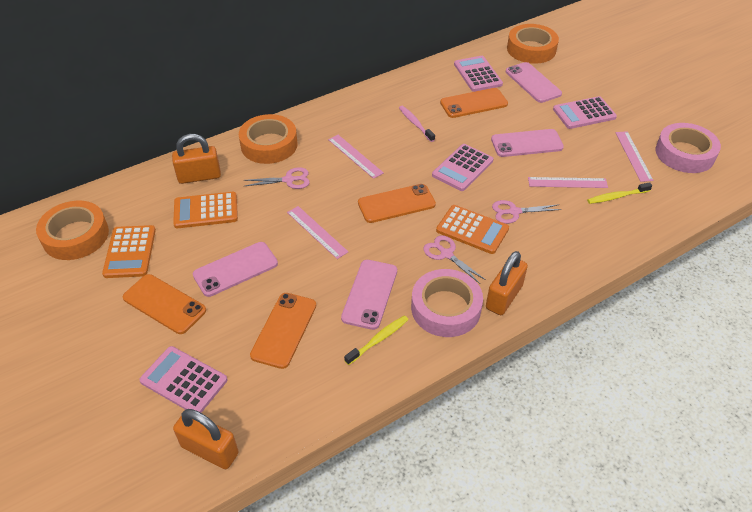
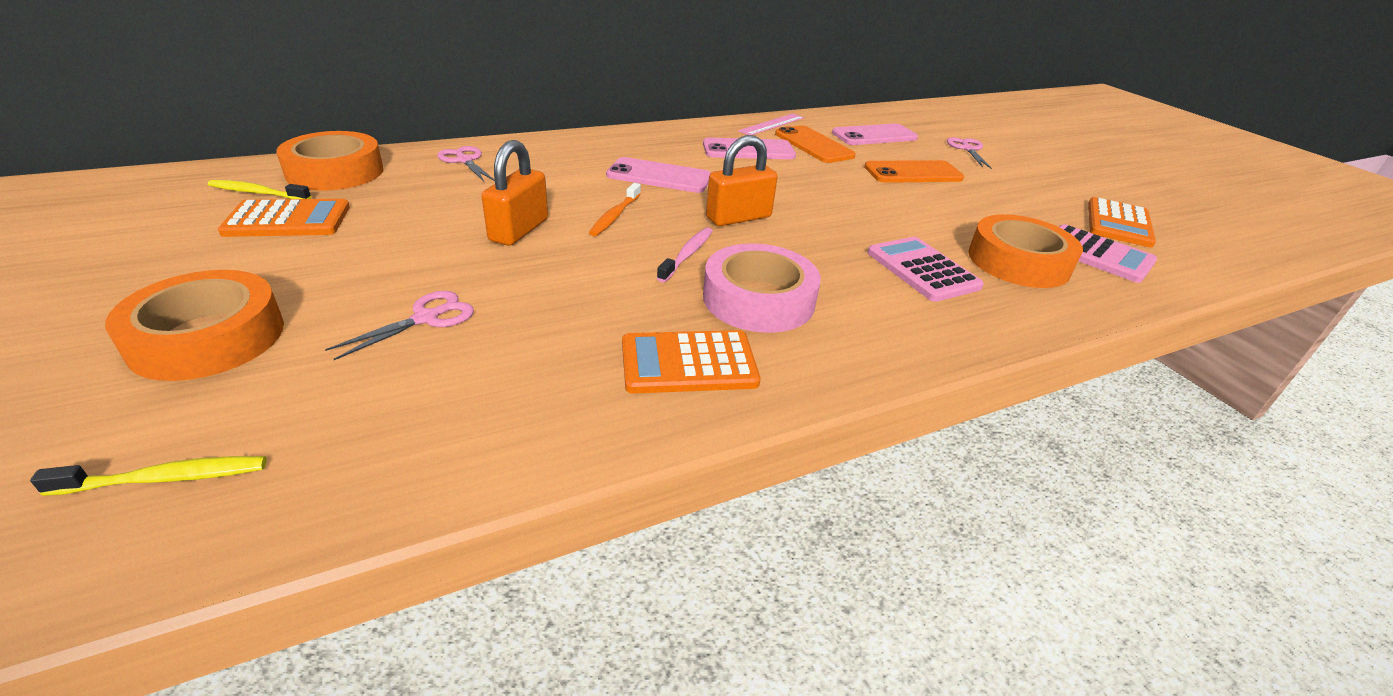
orange padlock: 3 -> 2
orange phone: 4 -> 2
orange toothbrush: 0 -> 1
pink calculator: 4 -> 2
pink phone: 4 -> 3
pink ruler: 4 -> 1
pink tape: 2 -> 1

